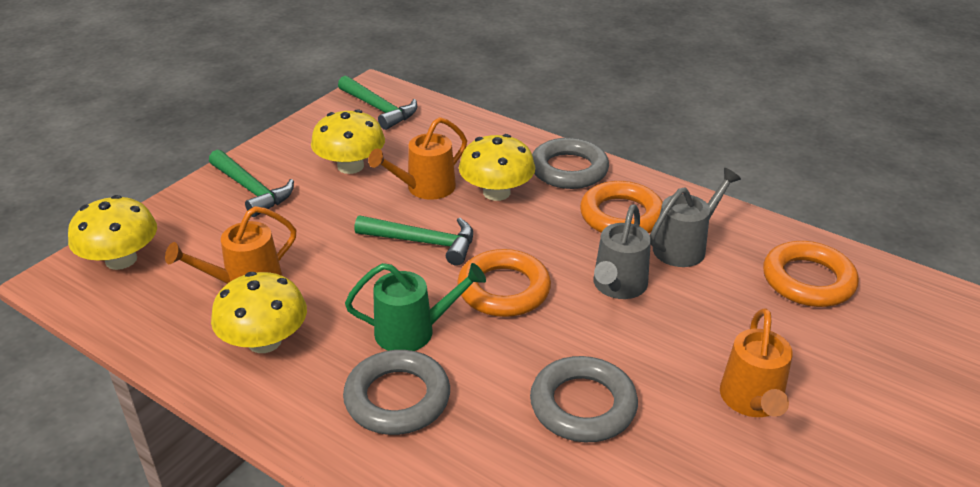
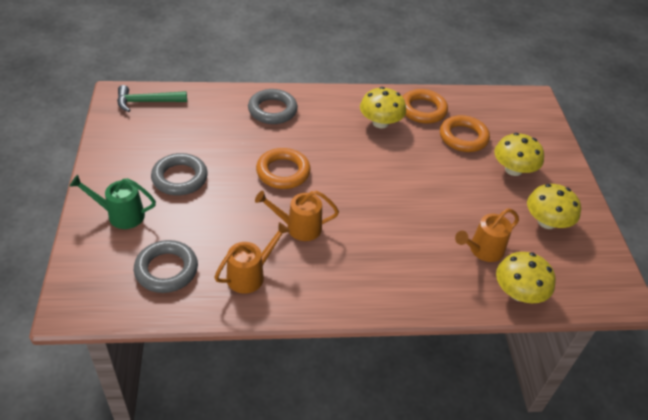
green hammer: 3 -> 1
grey watering can: 2 -> 0

